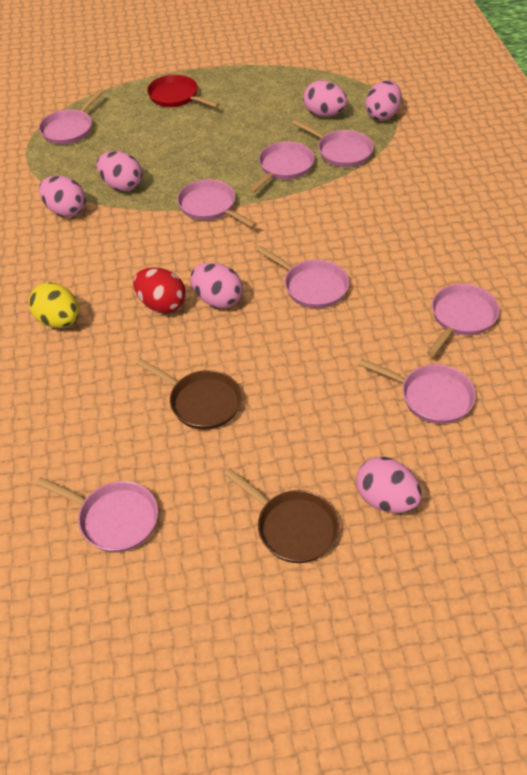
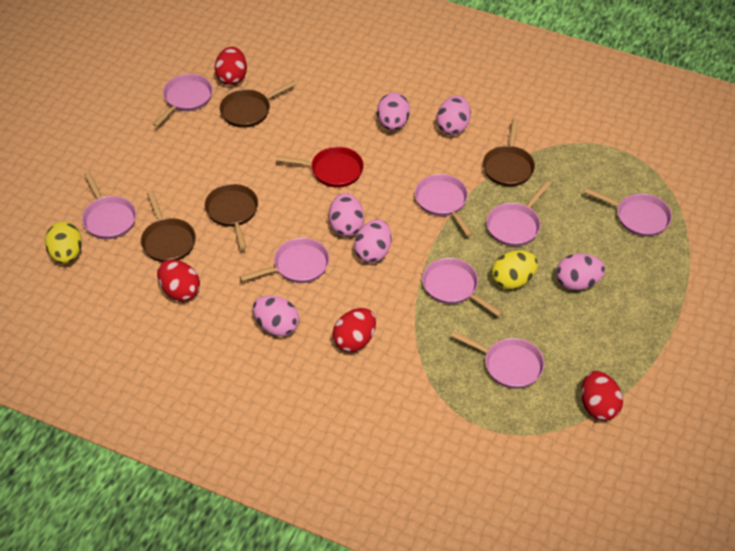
brown pan: 2 -> 4
red egg: 1 -> 4
yellow egg: 1 -> 2

